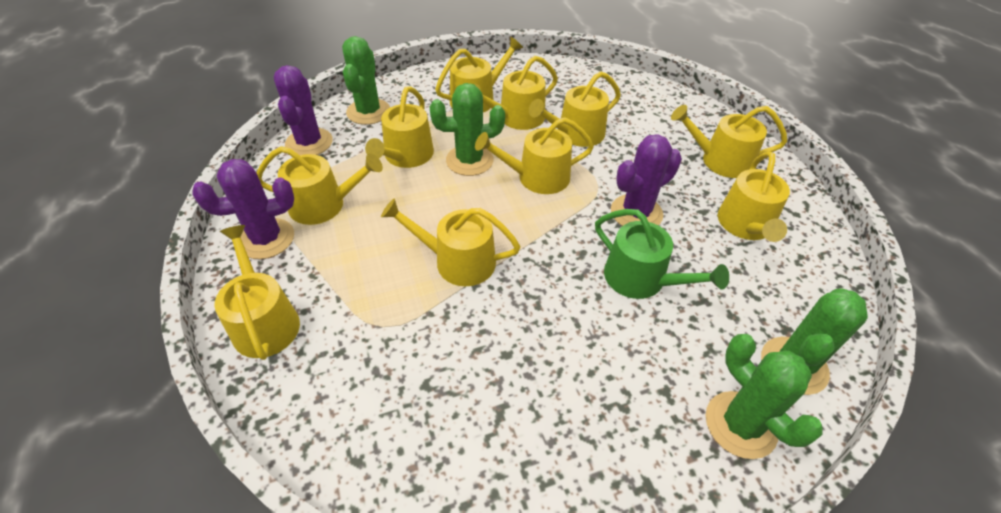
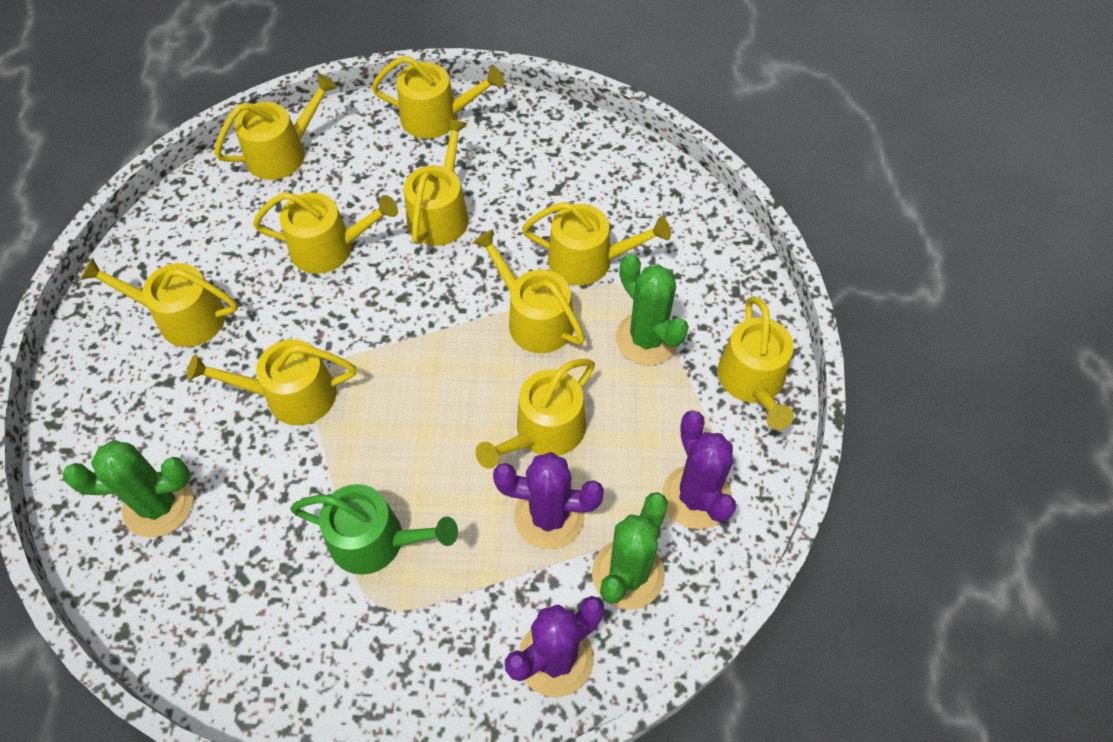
green cactus: 4 -> 3

